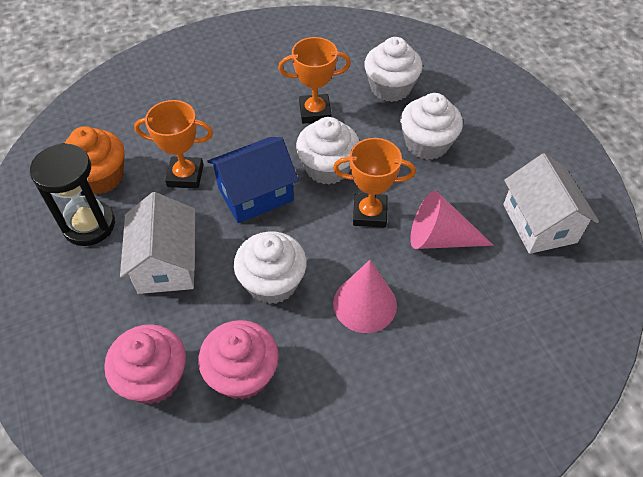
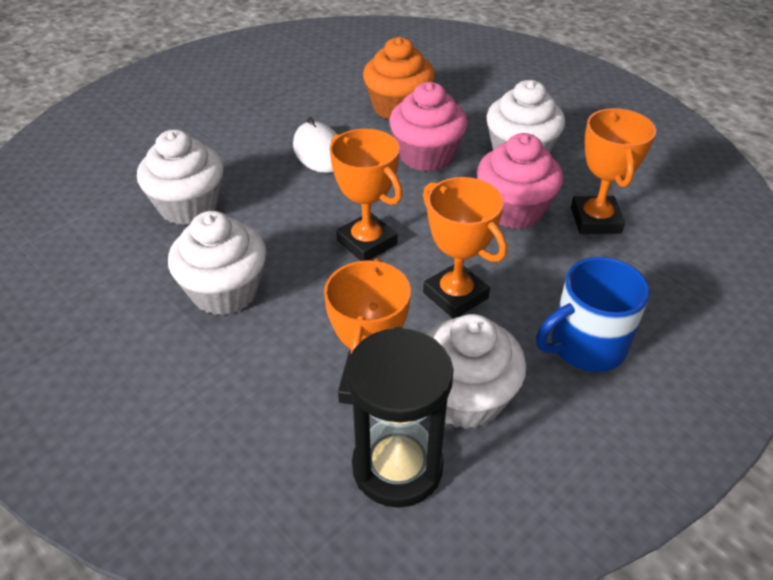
blue house: 1 -> 0
blue mug: 0 -> 1
orange trophy: 3 -> 4
pink cone: 2 -> 0
white house: 2 -> 0
white mouse: 0 -> 1

